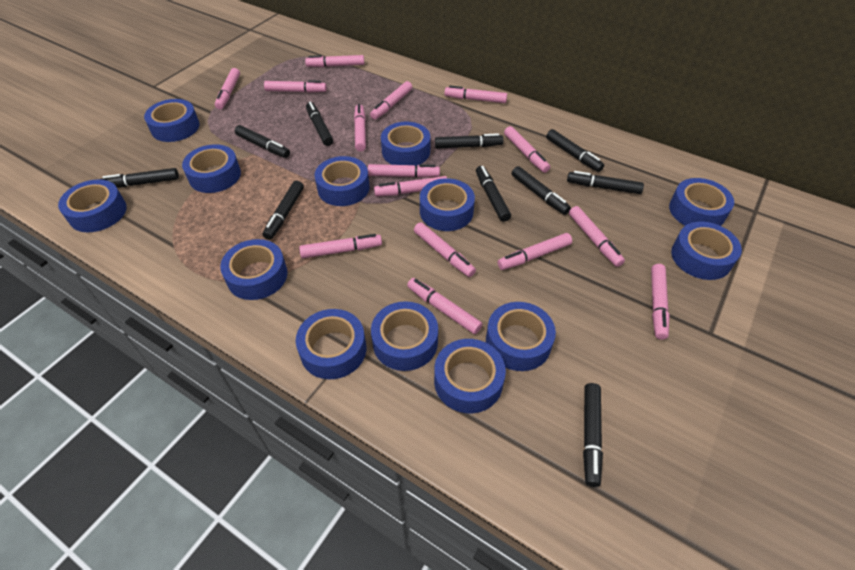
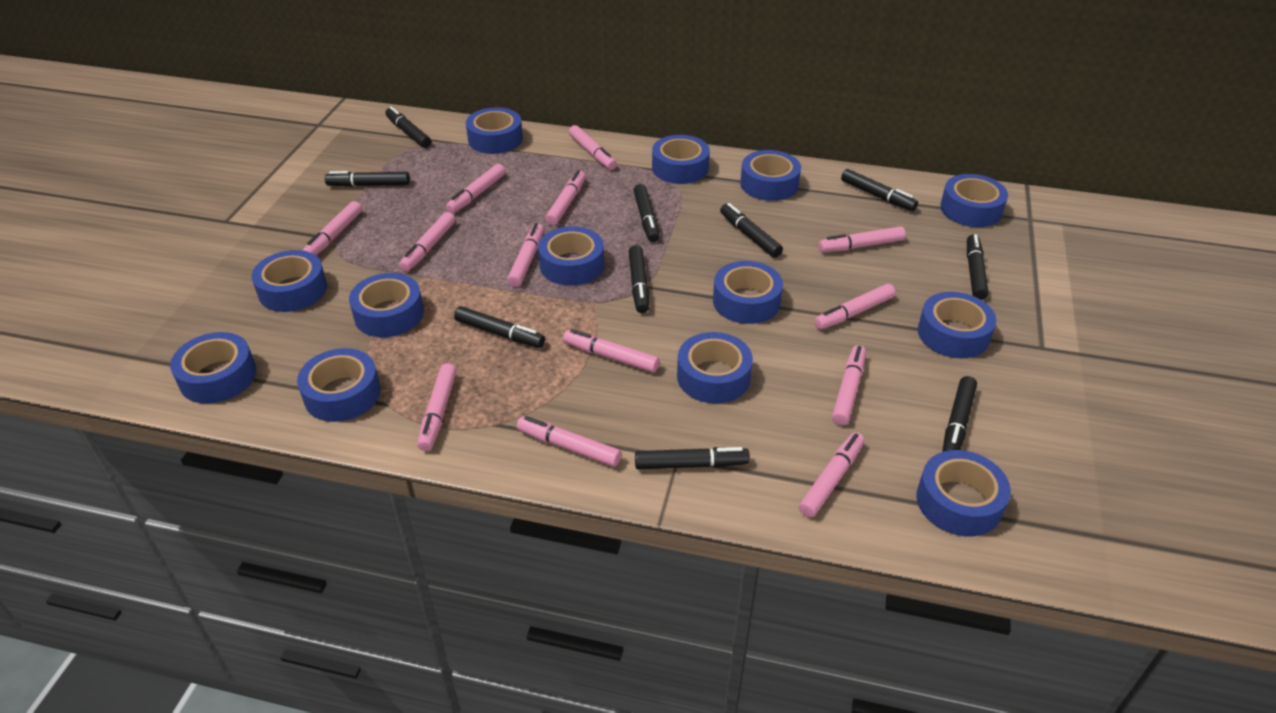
pink marker: 15 -> 13

